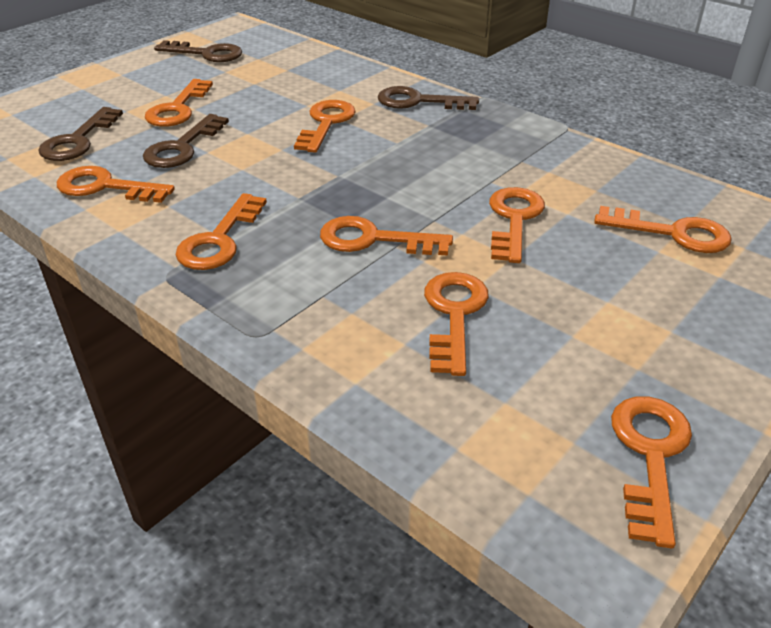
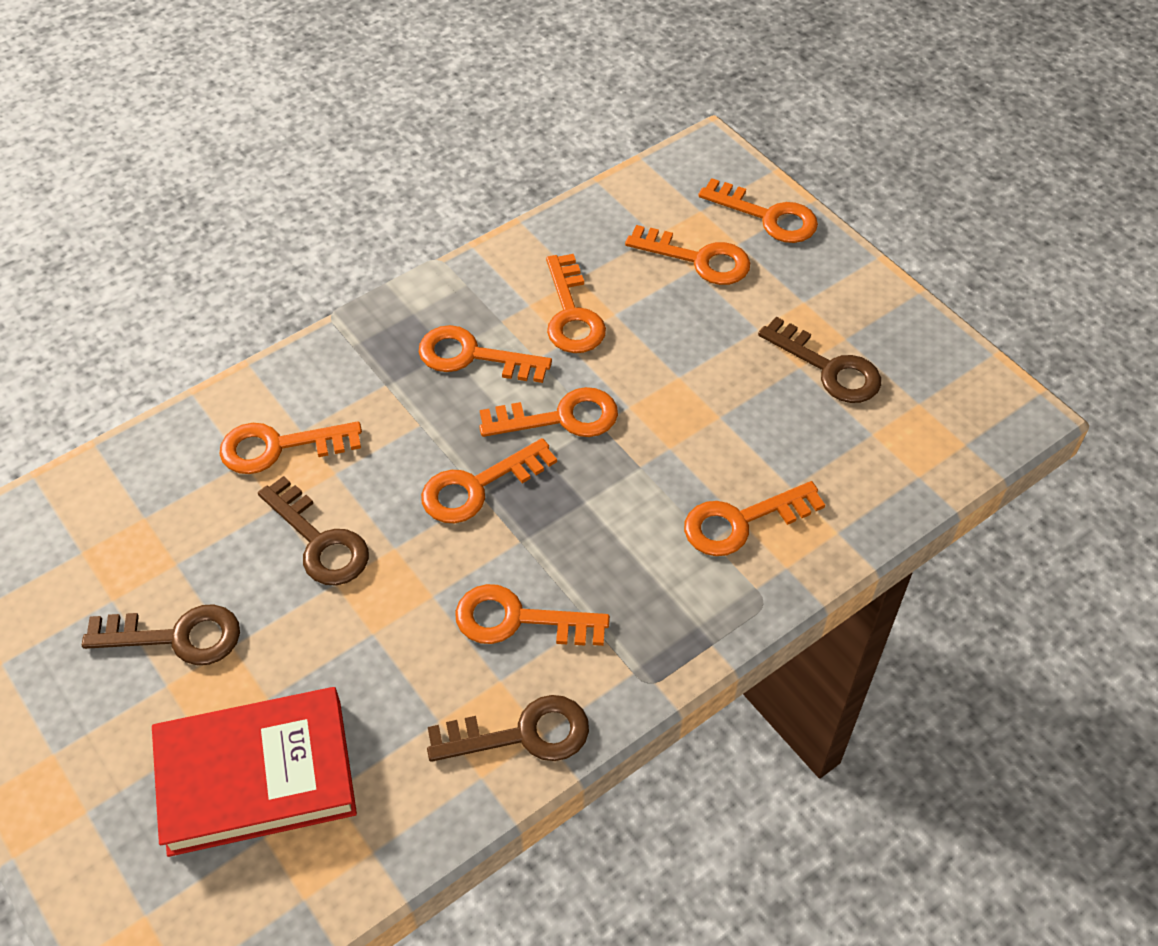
red book: 0 -> 1

